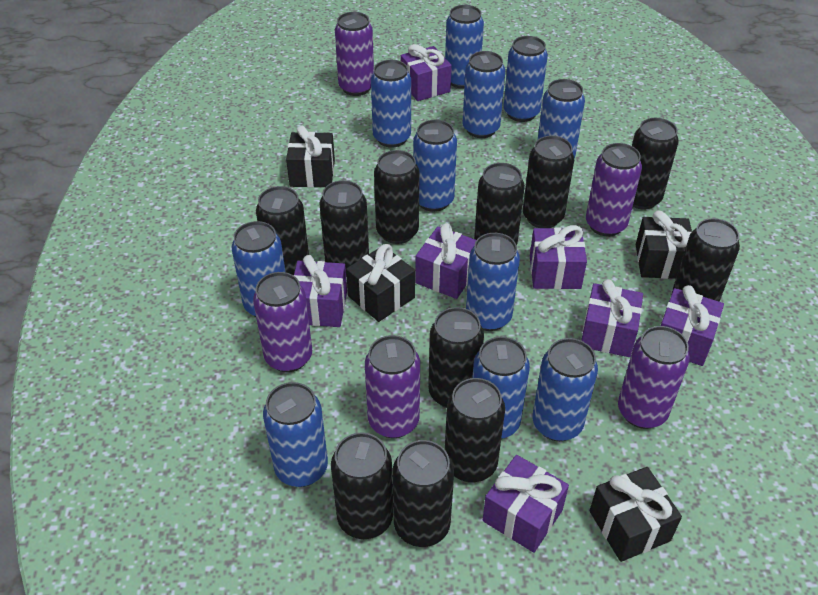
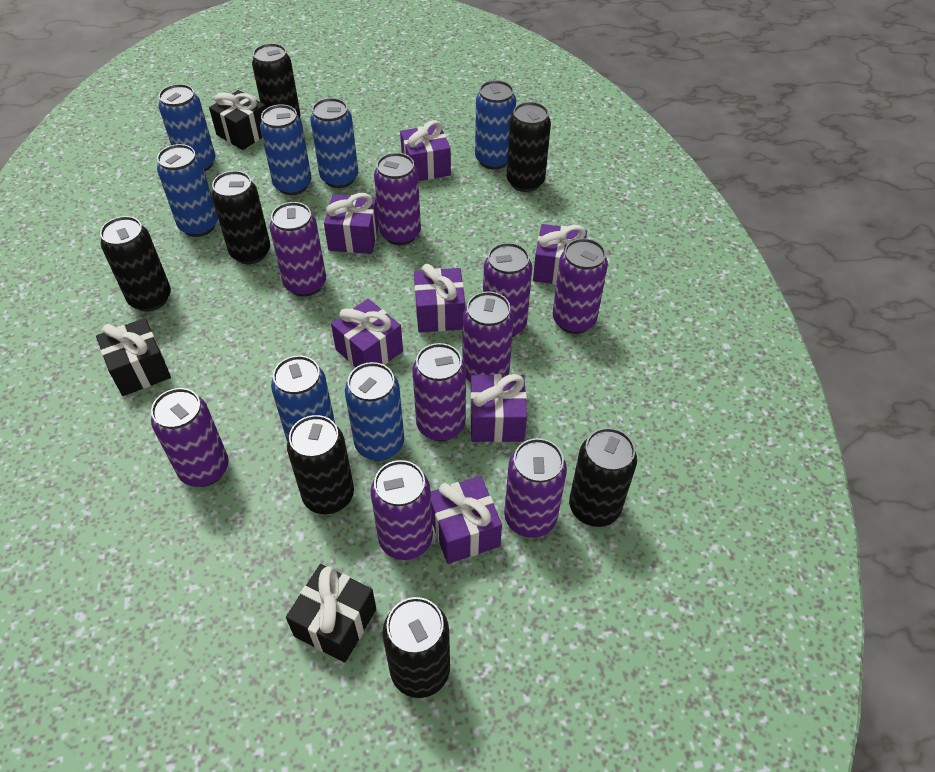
black can: 11 -> 7
black gift: 4 -> 3
blue can: 11 -> 7
purple can: 5 -> 9

